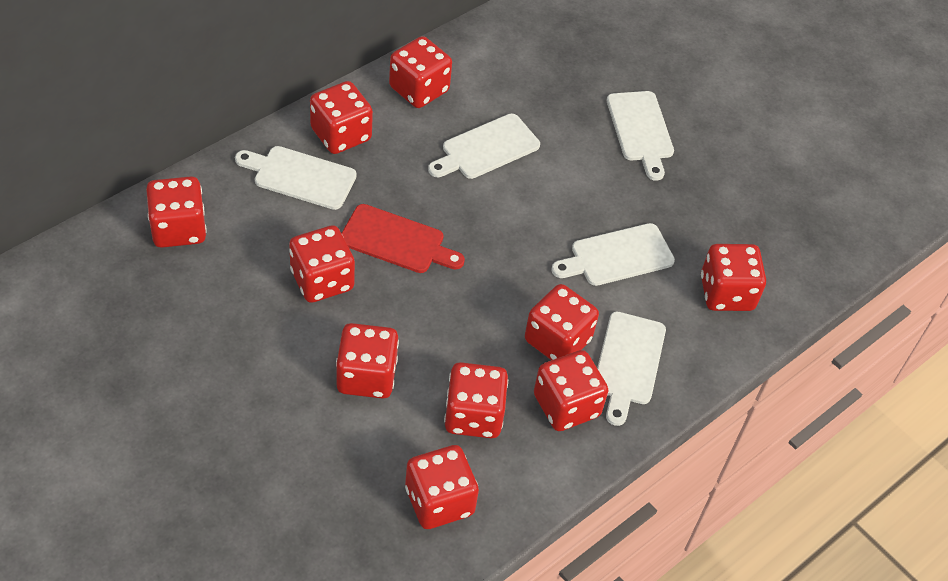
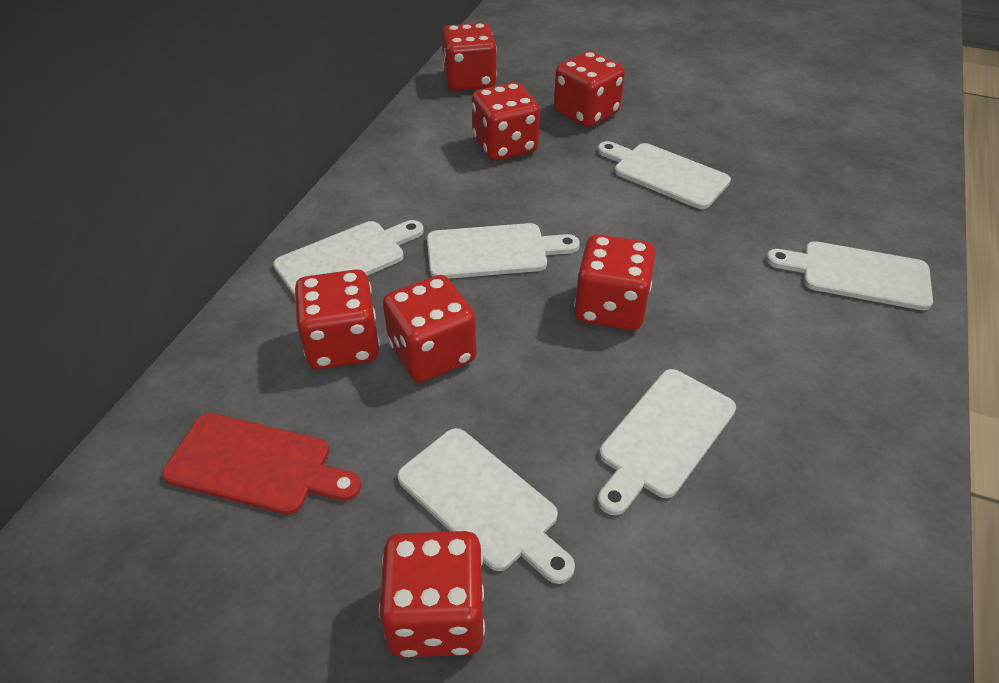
red dice: 10 -> 7
white cutting board: 5 -> 6

